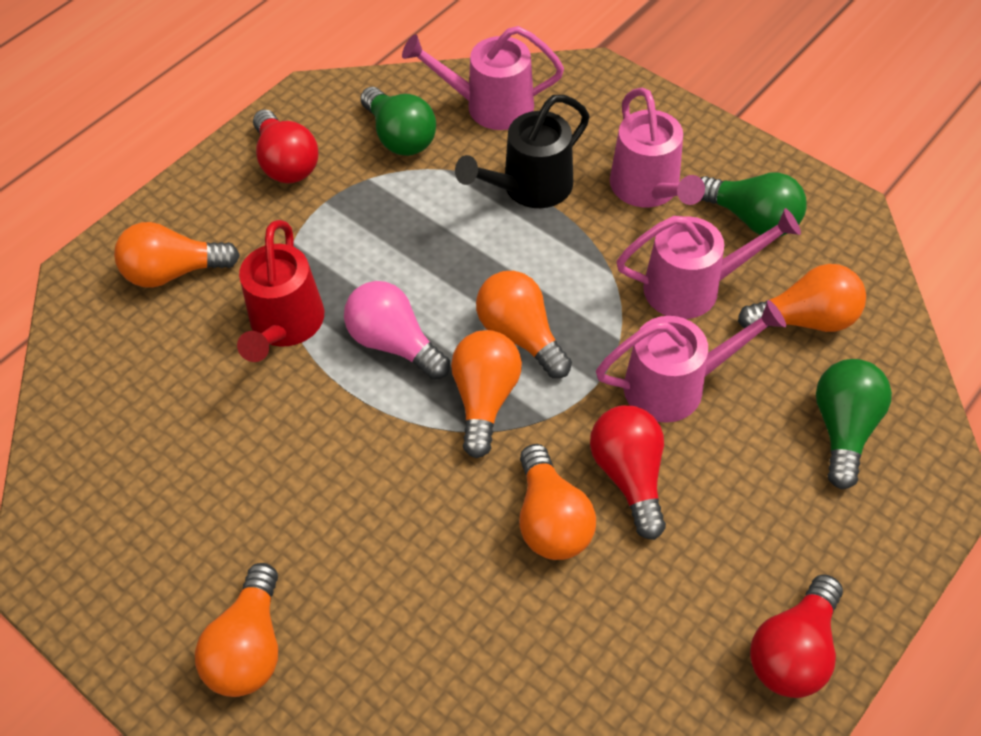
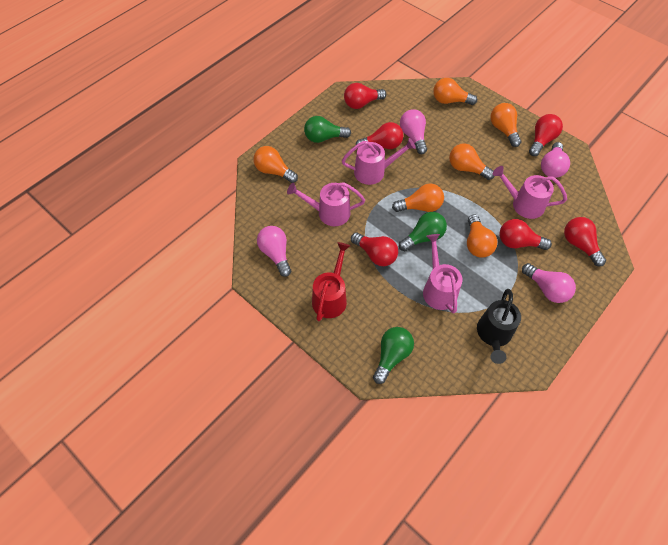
pink light bulb: 1 -> 4
red light bulb: 3 -> 6

